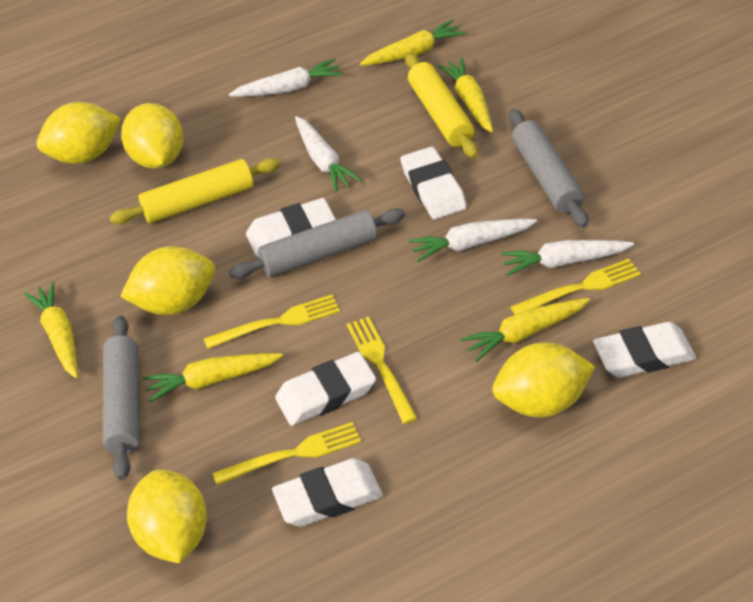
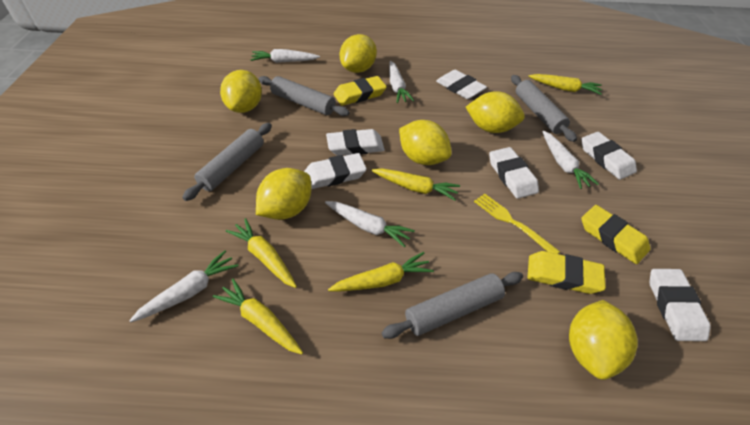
grey rolling pin: 3 -> 4
white carrot: 4 -> 5
white eraser: 5 -> 6
yellow eraser: 0 -> 3
yellow fork: 4 -> 1
yellow lemon: 5 -> 6
yellow rolling pin: 2 -> 0

